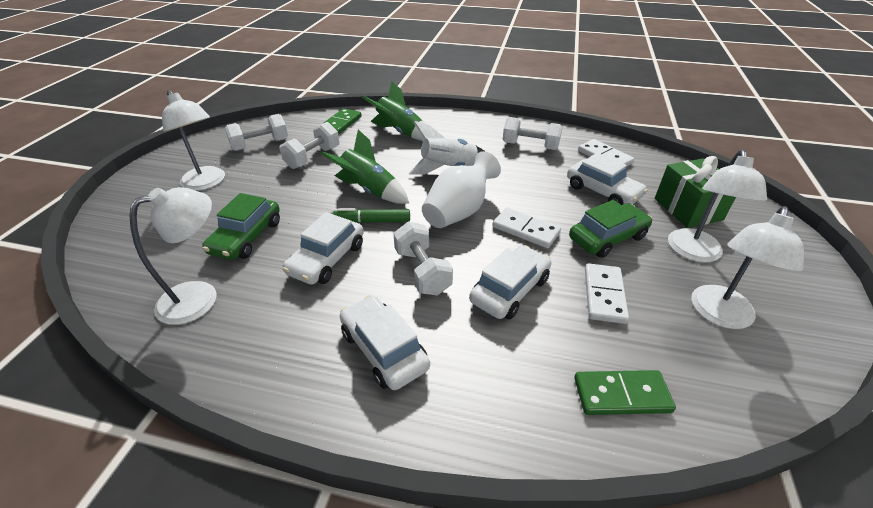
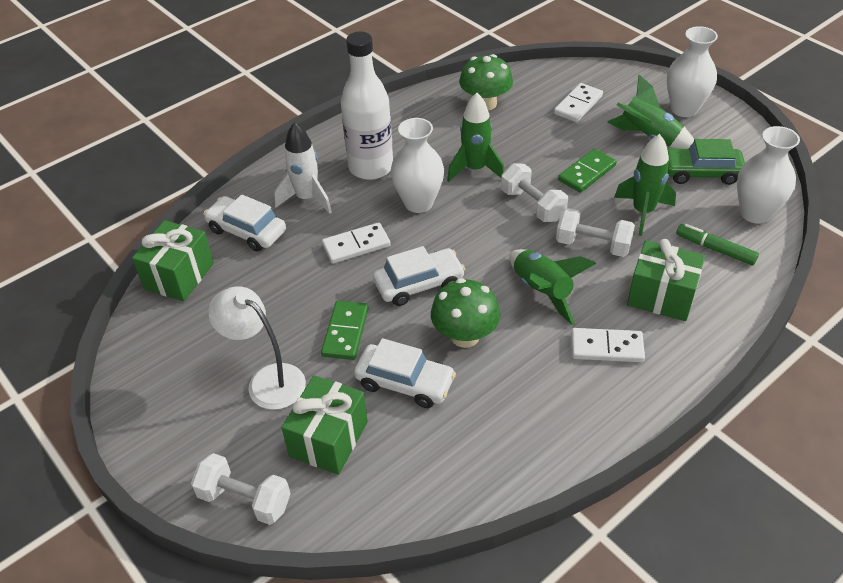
green car: 2 -> 1
green gift: 1 -> 3
green mushroom: 0 -> 2
green rocket: 2 -> 4
white bottle: 0 -> 1
white car: 4 -> 3
white dumbbell: 4 -> 3
white lamp: 4 -> 1
white vase: 1 -> 3

